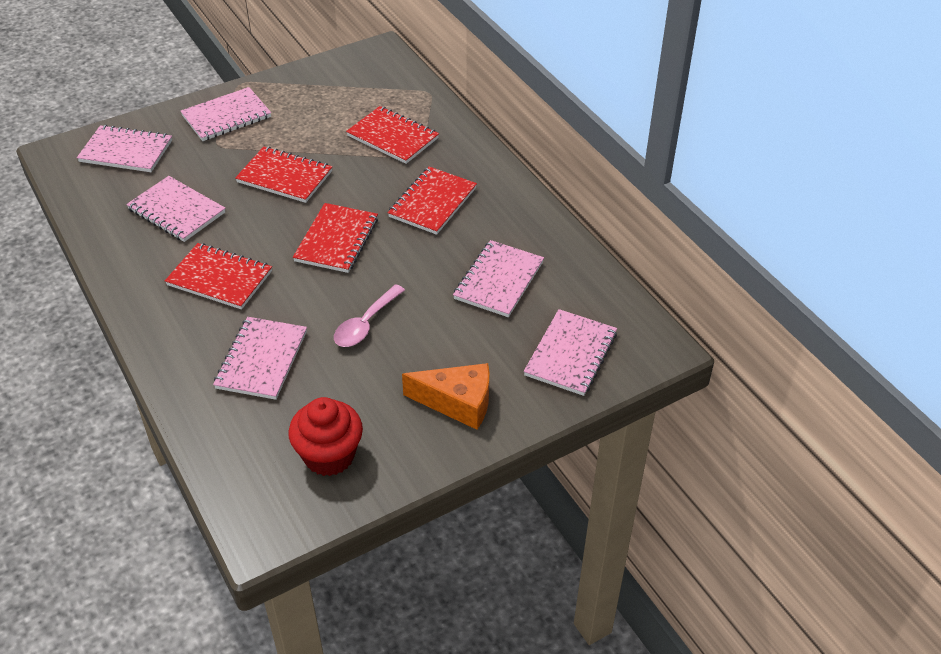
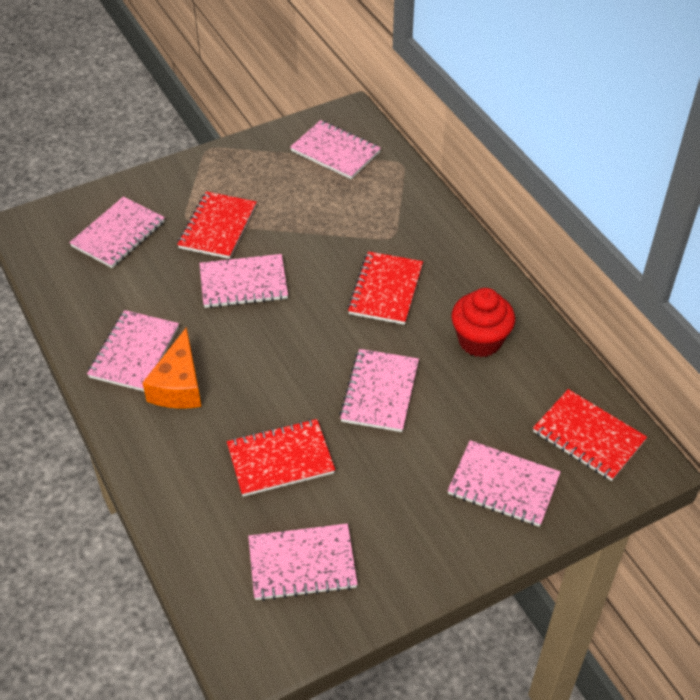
pink notebook: 6 -> 7
pink spoon: 1 -> 0
red notebook: 5 -> 4

